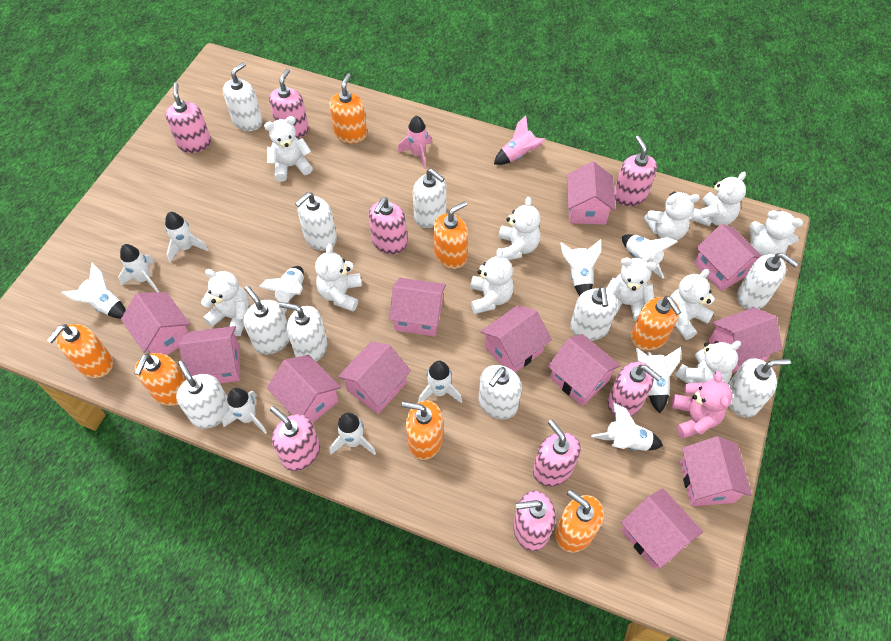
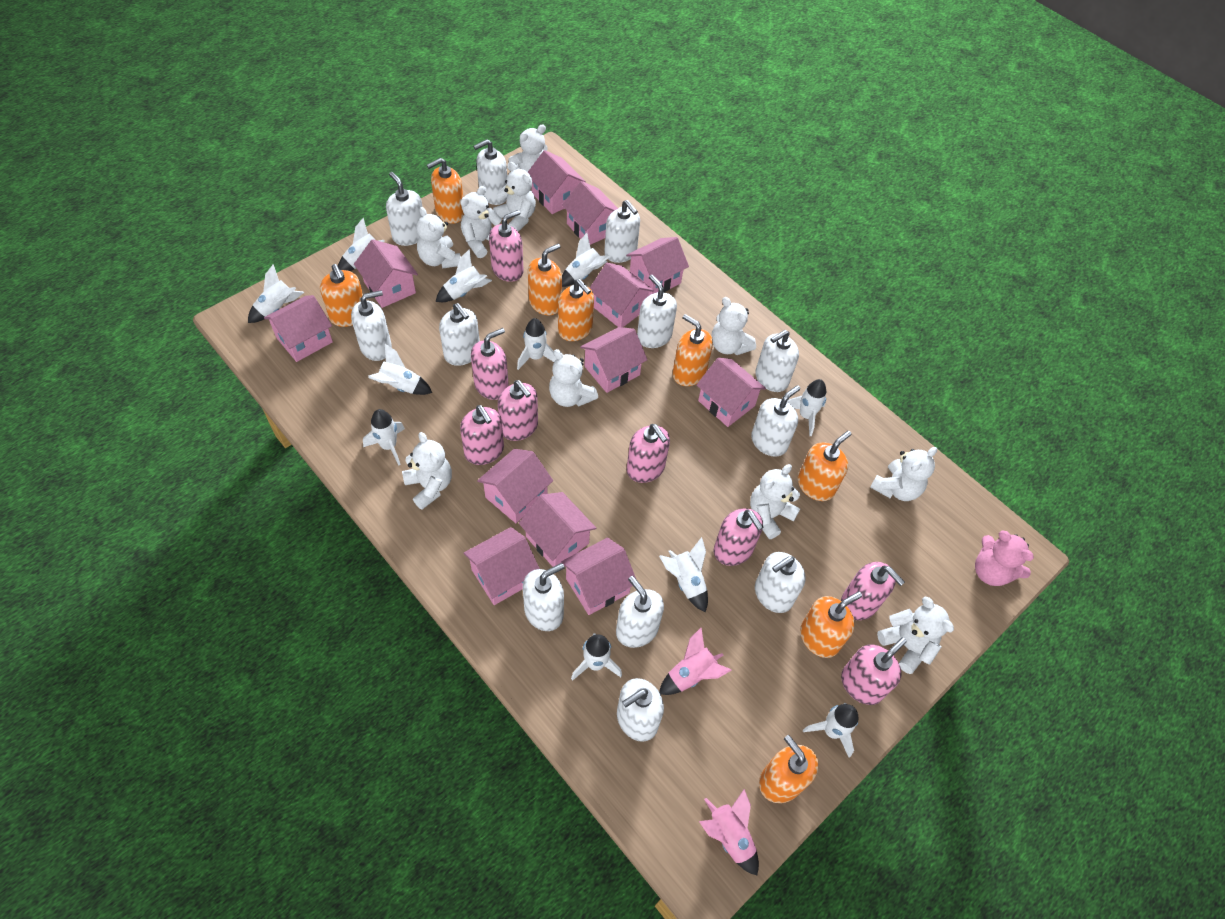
orange soap dispenser: 7 -> 8
white soap dispenser: 10 -> 12
white teddy bear: 11 -> 10

